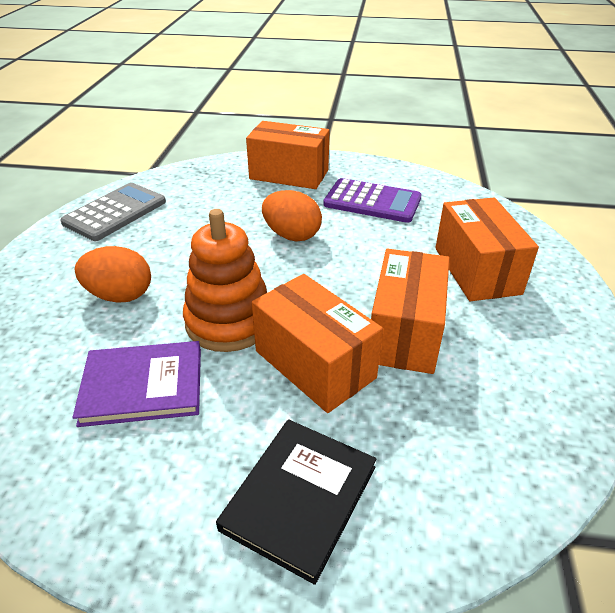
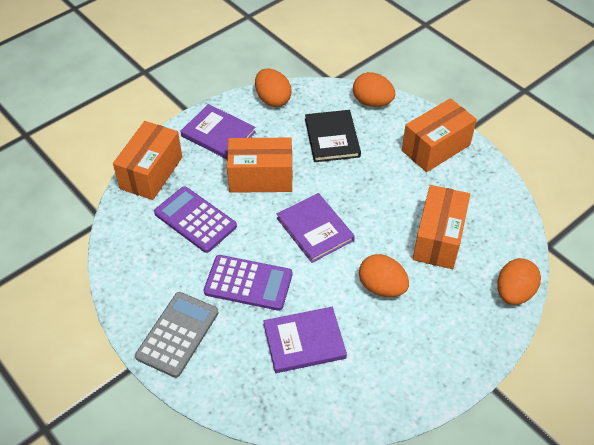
orange egg: 2 -> 4
orange stacking toy: 1 -> 0
purple book: 1 -> 3
purple calculator: 1 -> 2

